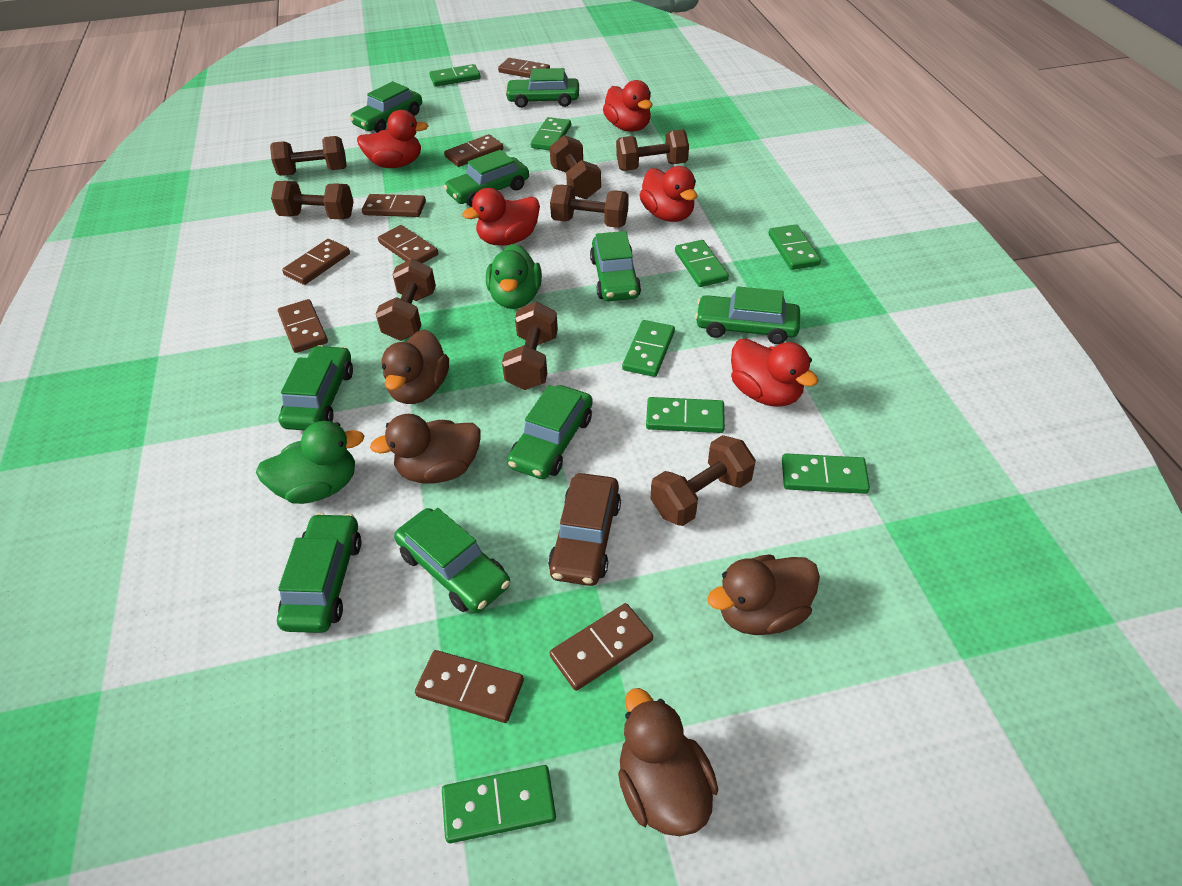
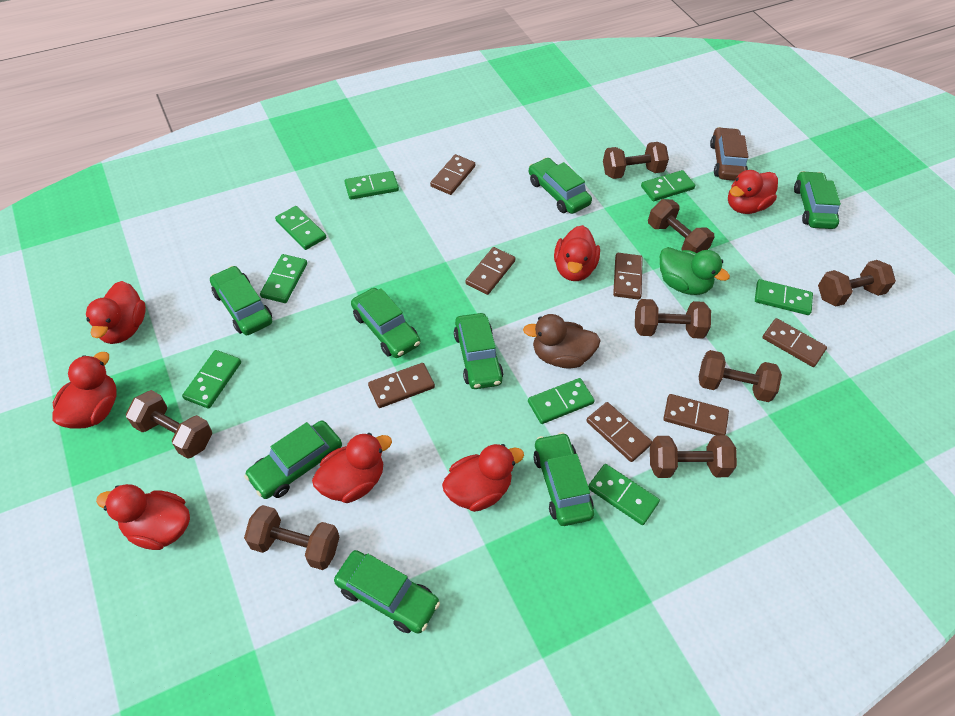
brown domino: 8 -> 7
brown duck: 4 -> 1
green car: 9 -> 8
green duck: 2 -> 1
red duck: 5 -> 7

